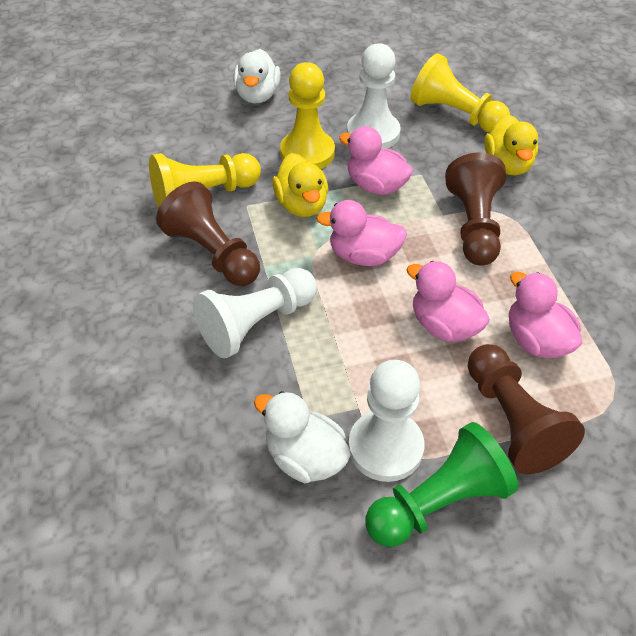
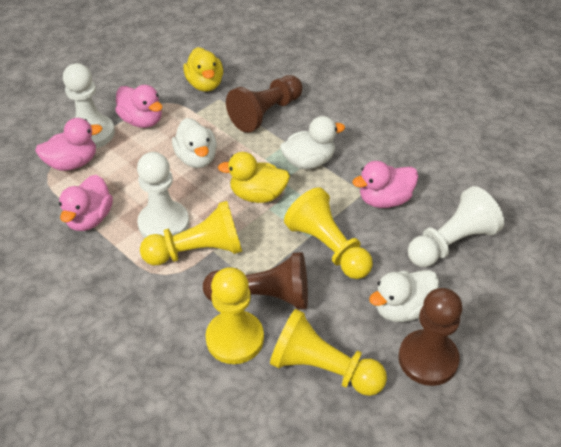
green pawn: 1 -> 0
white duck: 2 -> 3
yellow pawn: 3 -> 4

